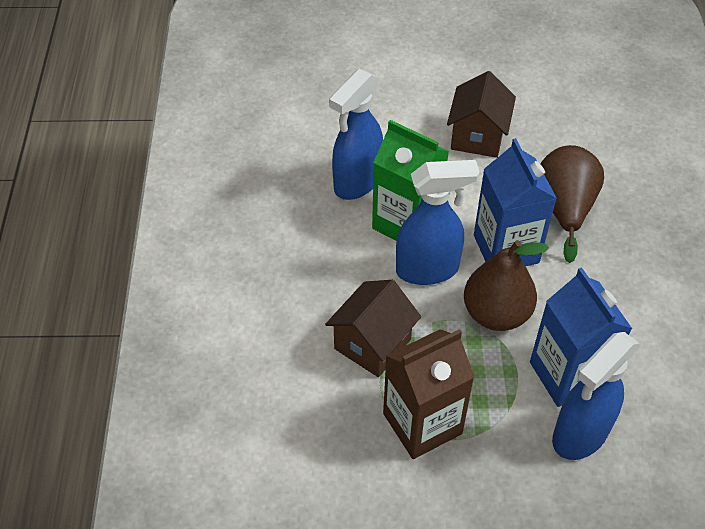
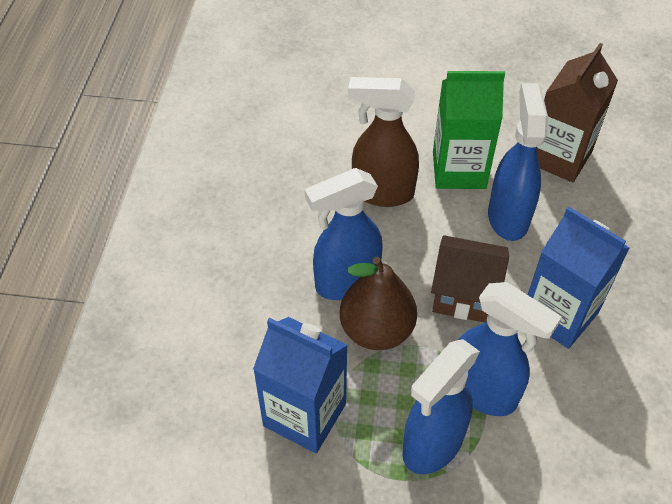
blue spray bottle: 3 -> 4
brown house: 2 -> 1
brown pear: 2 -> 1
brown spray bottle: 0 -> 1

